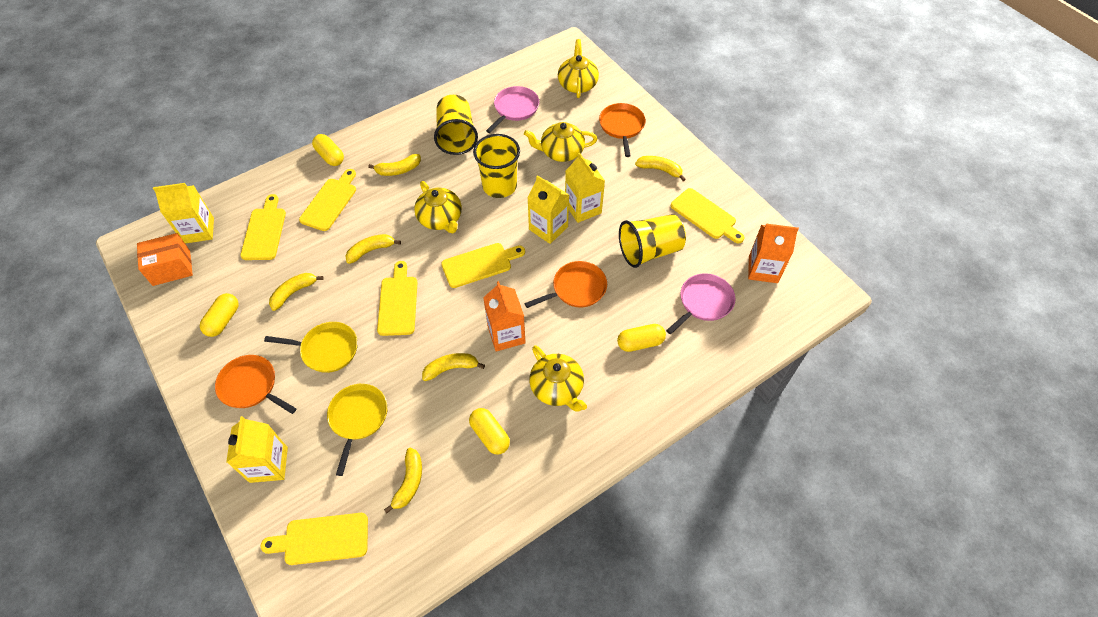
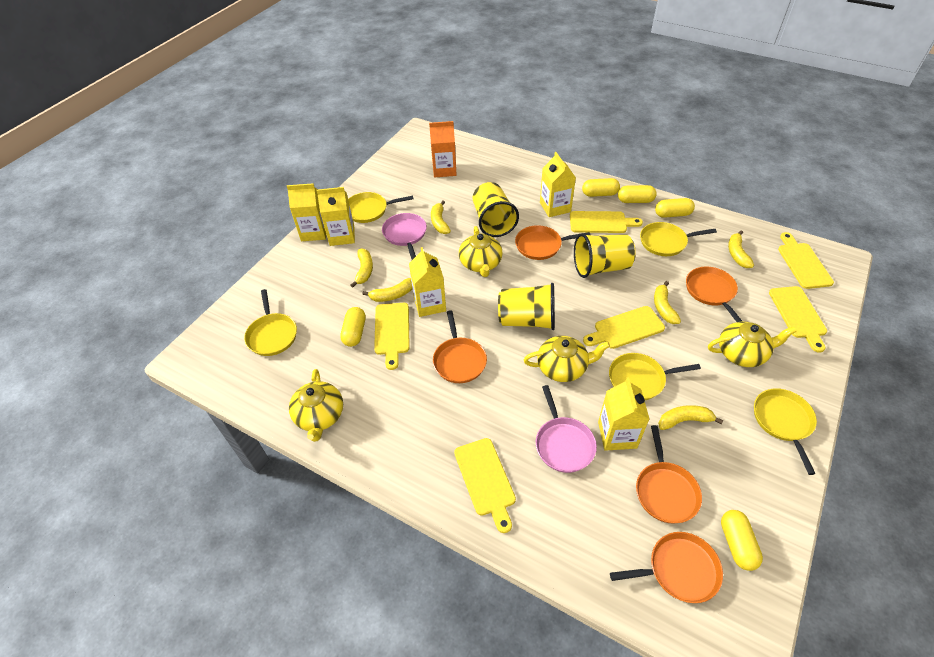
orange box: 1 -> 0
orange carton: 2 -> 1
orange pan: 3 -> 5
yellow capsule: 4 -> 5
yellow carton: 4 -> 5
yellow pan: 2 -> 5

